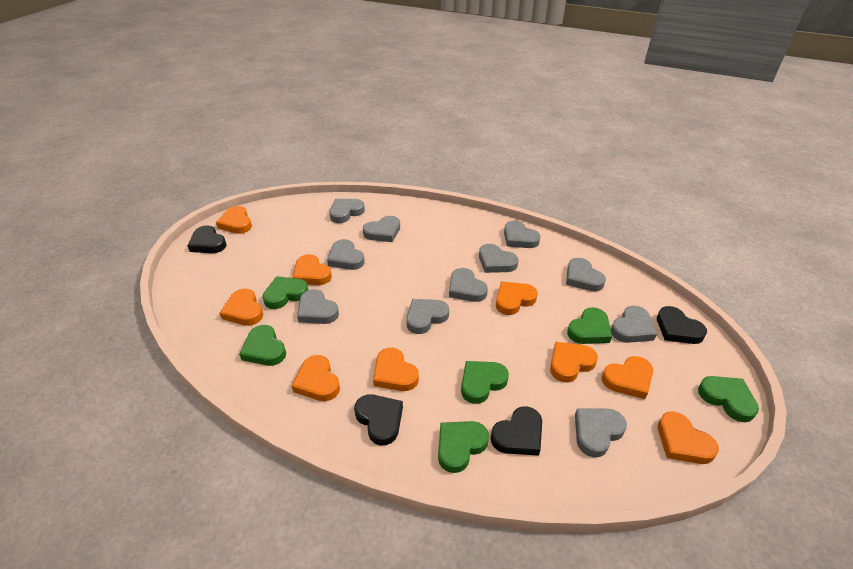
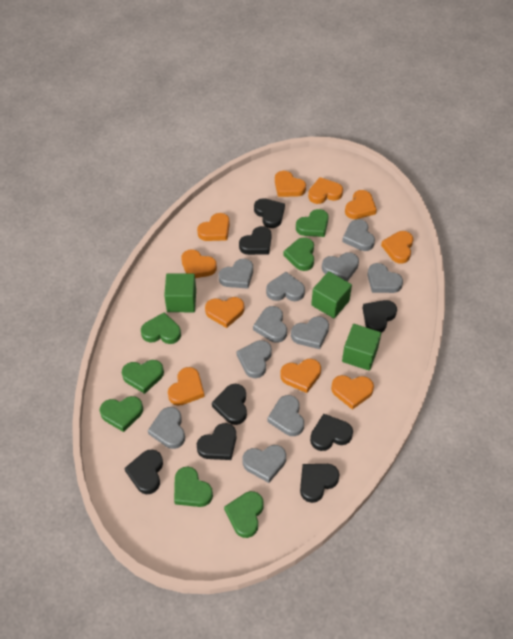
black heart: 4 -> 8
green cube: 0 -> 3
green heart: 6 -> 7
orange heart: 9 -> 10

